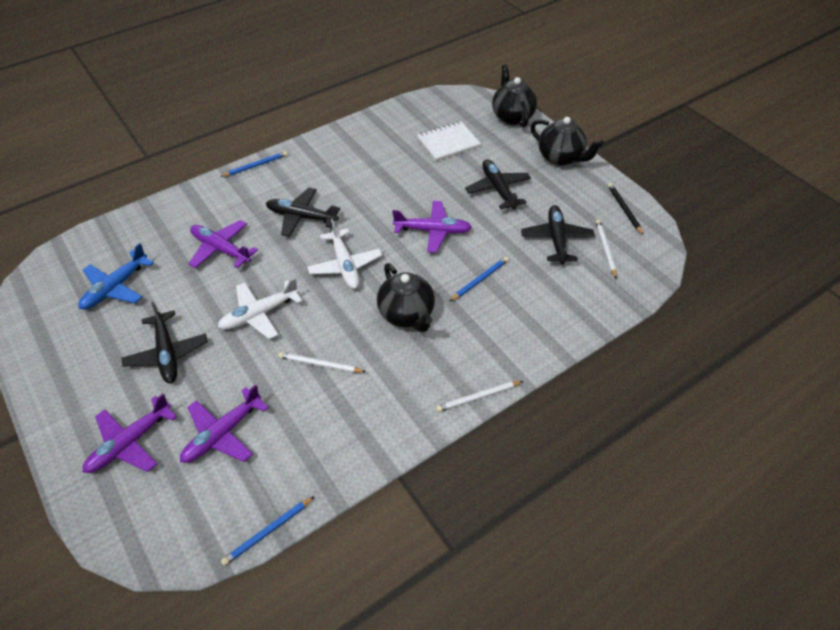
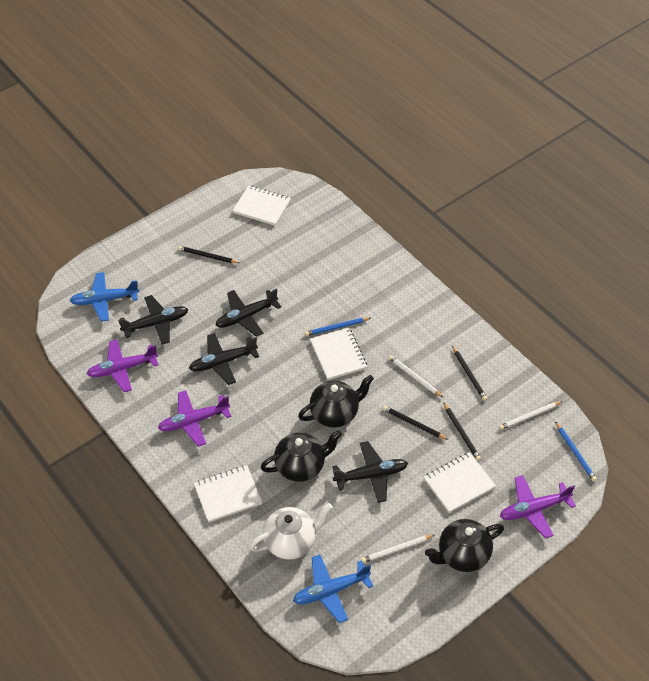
black pencil: 1 -> 4
blue pencil: 3 -> 2
blue plane: 1 -> 2
purple plane: 4 -> 3
white notebook: 1 -> 4
white plane: 2 -> 0
white teapot: 0 -> 1

